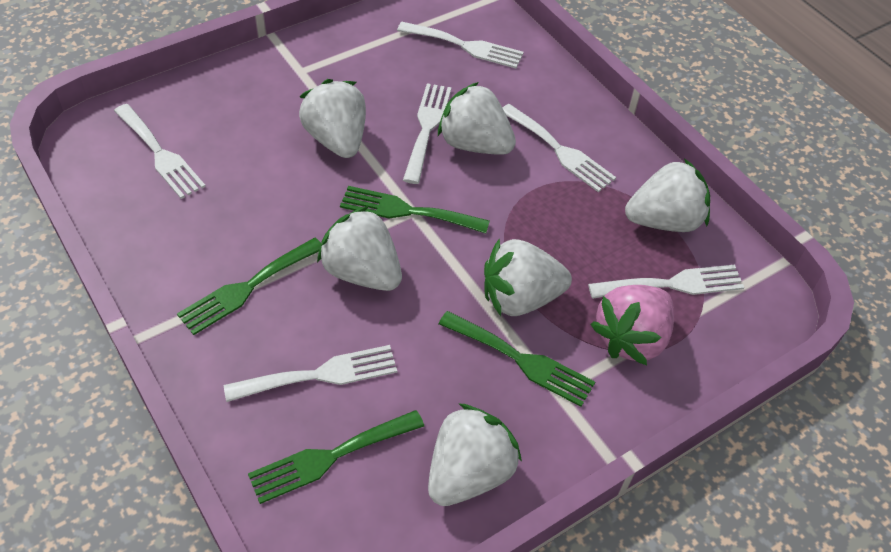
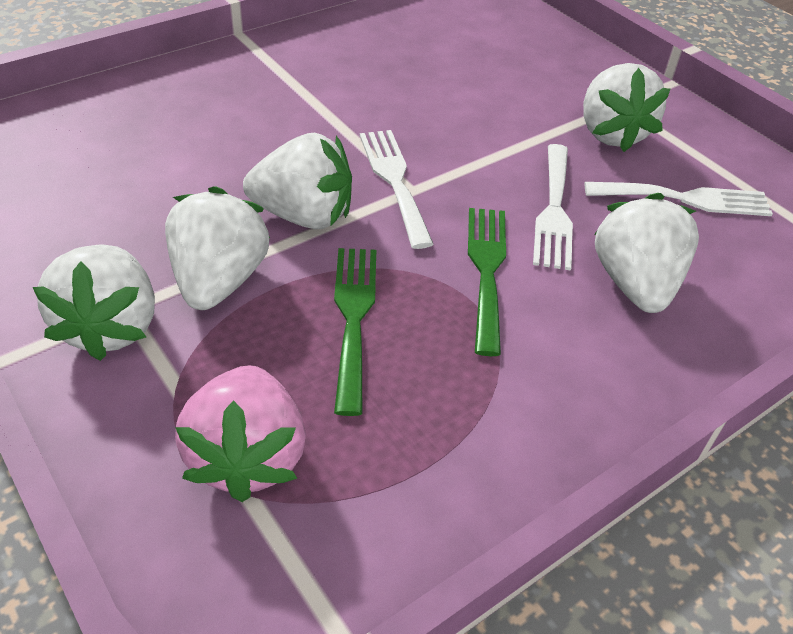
green fork: 4 -> 2
white fork: 6 -> 3
white strawberry: 6 -> 5

